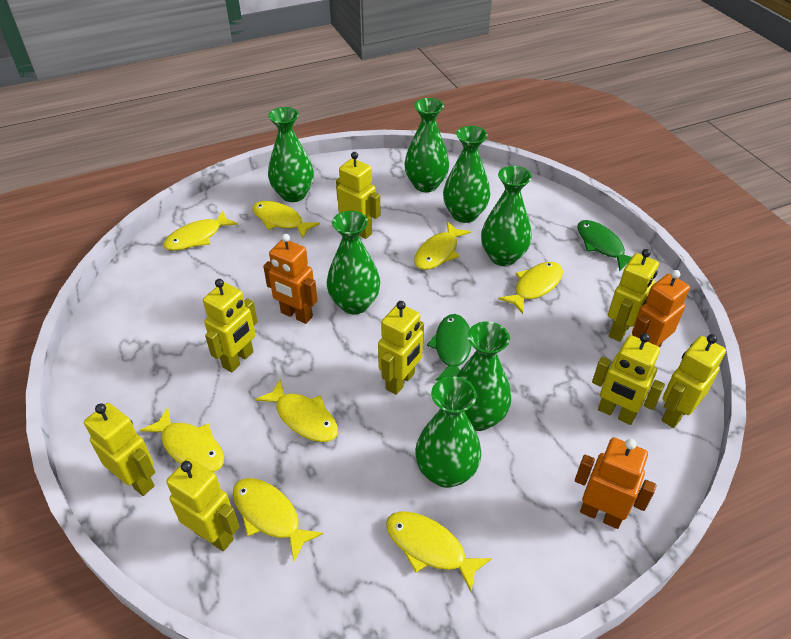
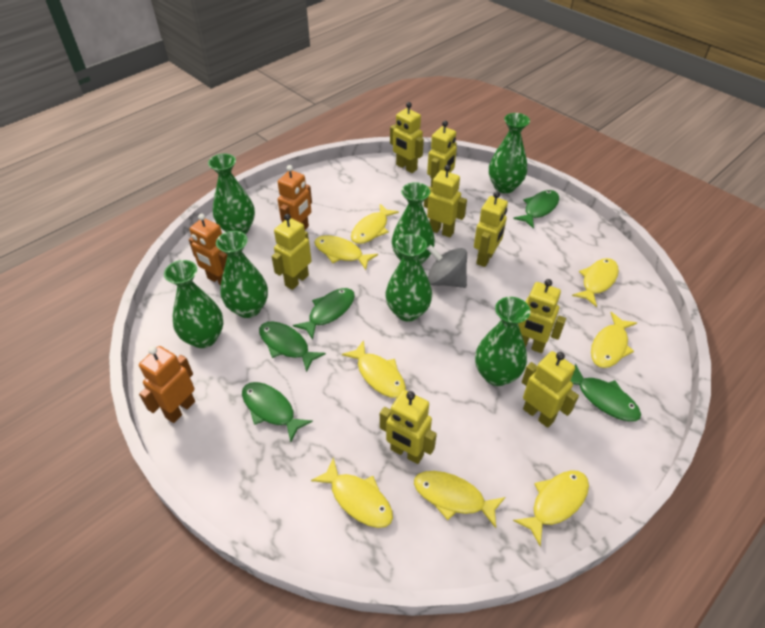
green fish: 2 -> 5
grey spinning top: 0 -> 1

